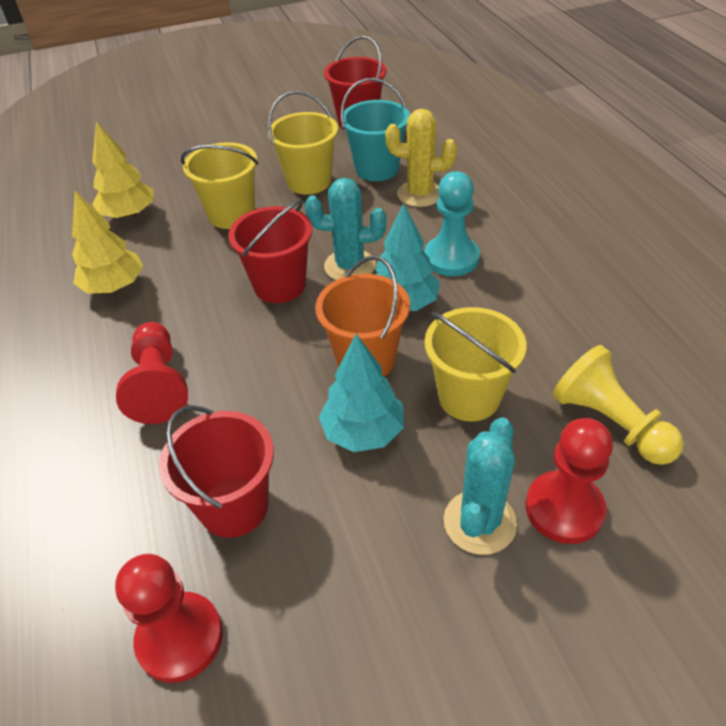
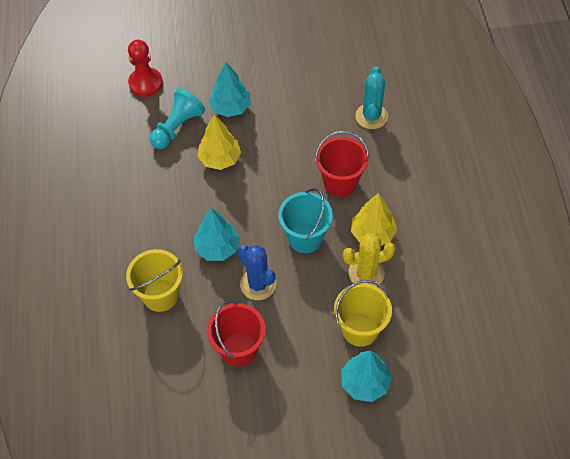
blue cactus: 0 -> 1
orange bucket: 1 -> 0
red bucket: 3 -> 2
red pawn: 3 -> 1
turquoise cactus: 2 -> 1
turquoise tree: 2 -> 3
yellow bucket: 3 -> 2
yellow pawn: 1 -> 0

